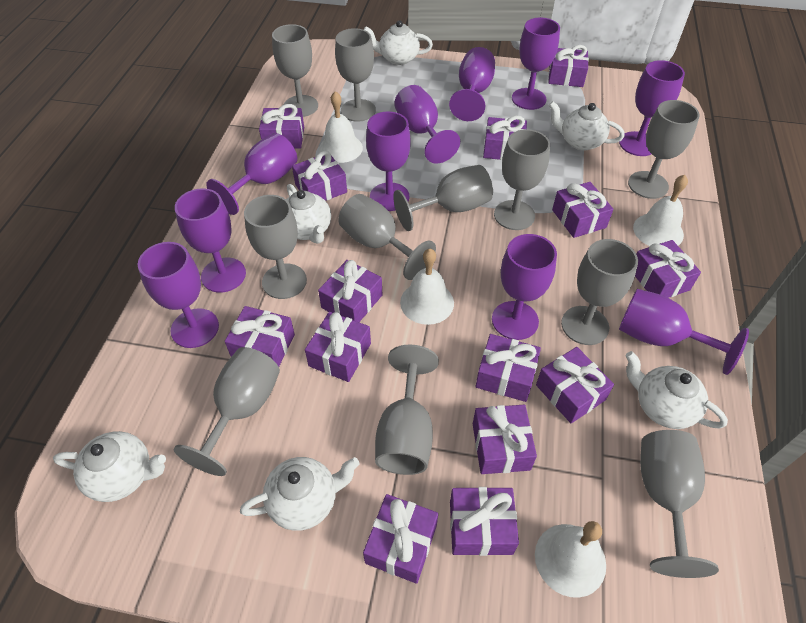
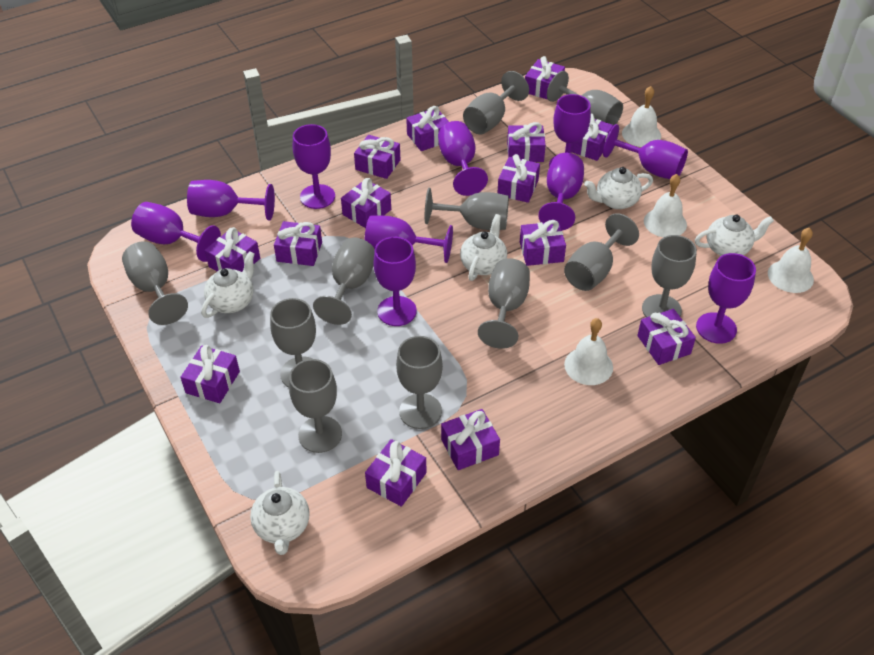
white teapot: 6 -> 5

